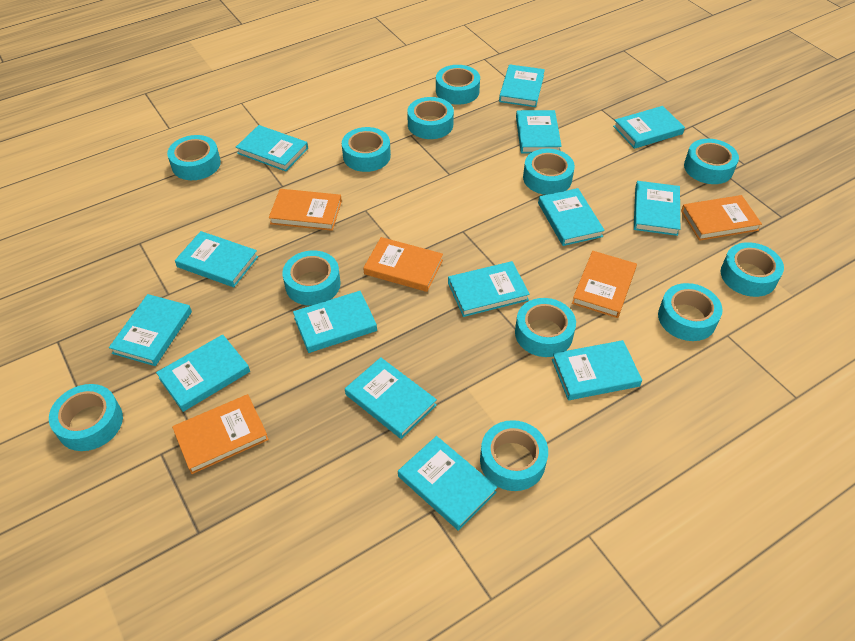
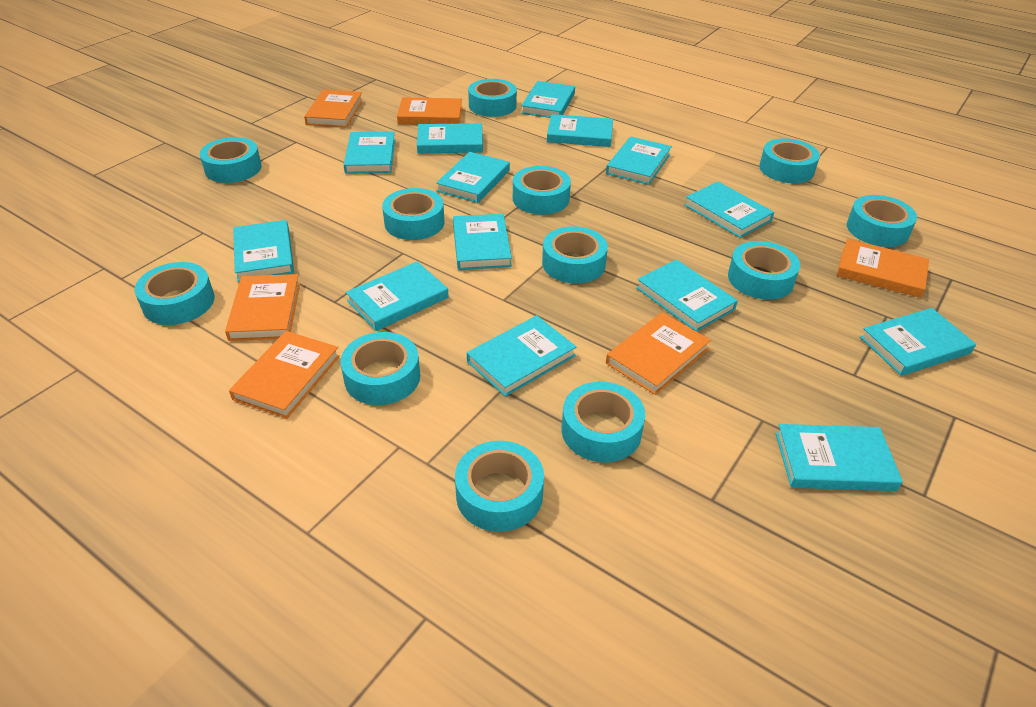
orange book: 5 -> 6

